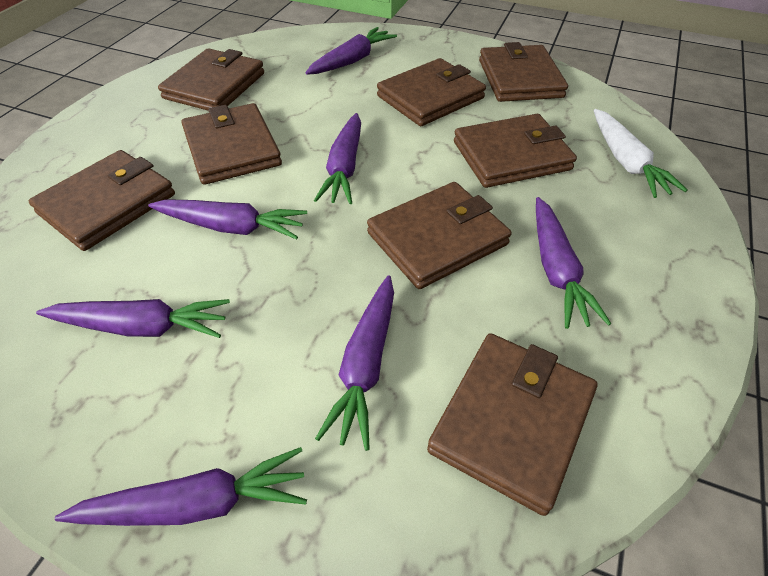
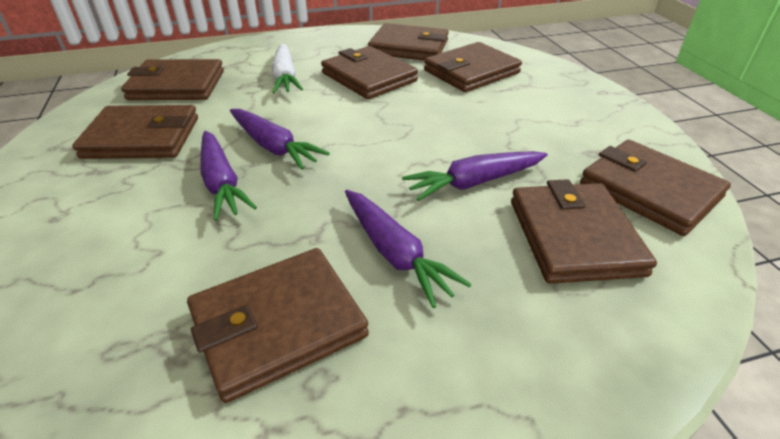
purple carrot: 7 -> 4

